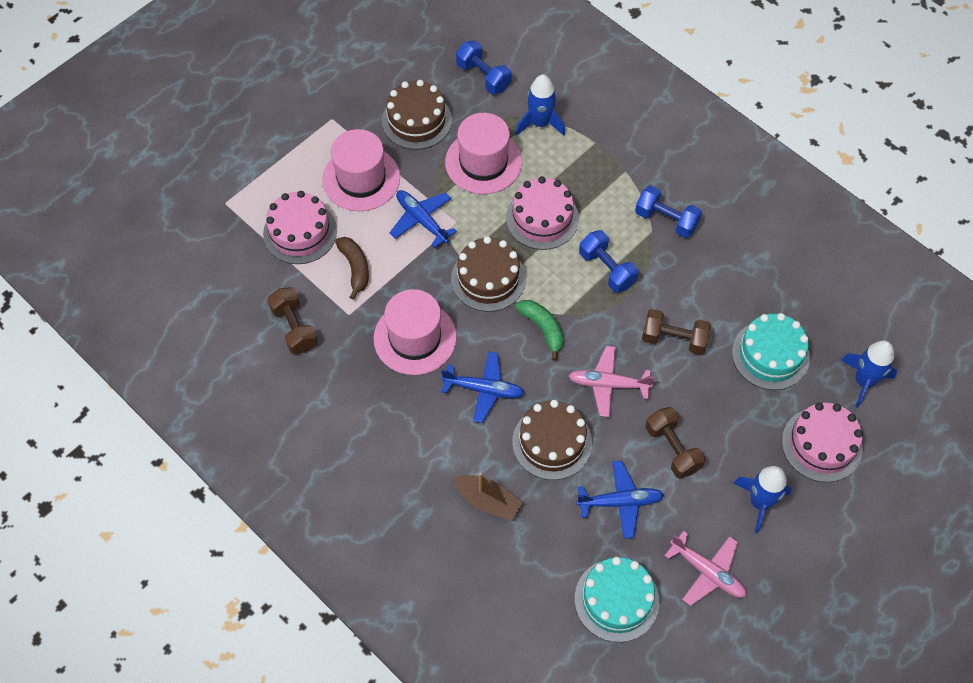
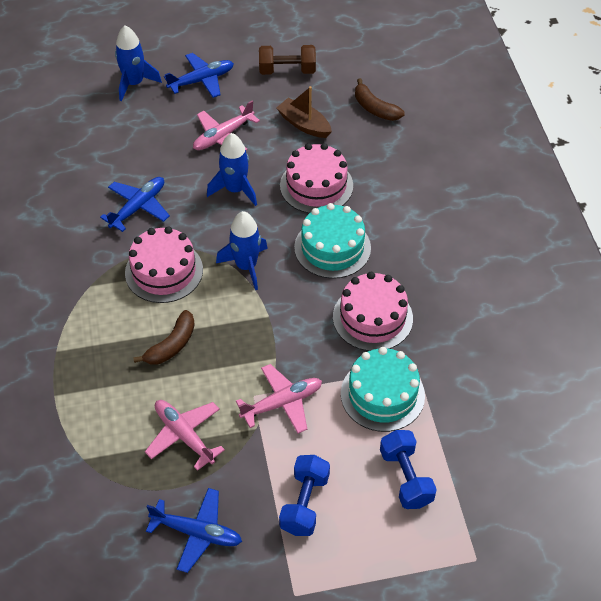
blue dumbbell: 3 -> 2
brown banana: 1 -> 2
brown cake: 3 -> 0
brown dumbbell: 3 -> 1
green banana: 1 -> 0
pink hat: 3 -> 0
pink plane: 2 -> 3

